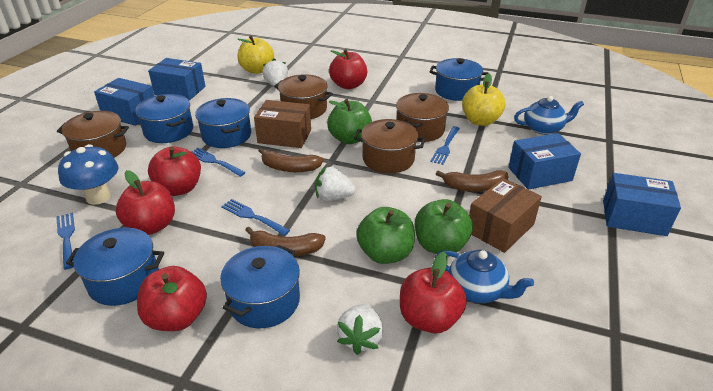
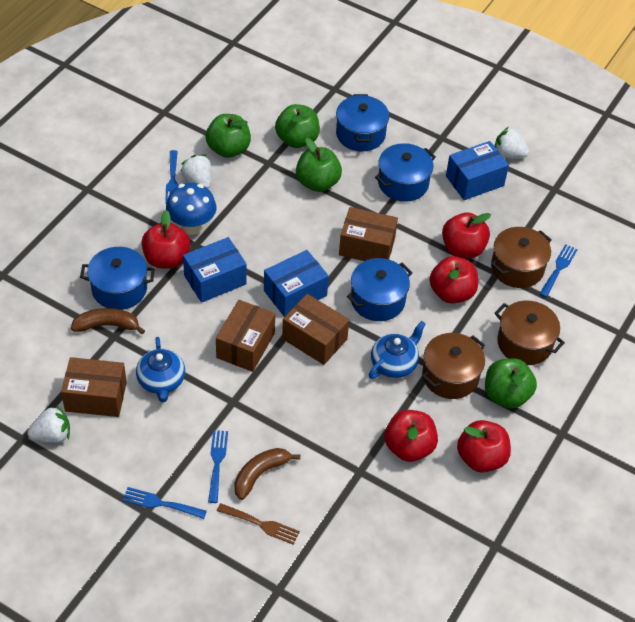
blue box: 4 -> 3
blue pot: 5 -> 4
brown banana: 3 -> 2
brown box: 2 -> 4
brown fork: 0 -> 1
brown pot: 4 -> 3
green apple: 3 -> 4
yellow apple: 2 -> 0

